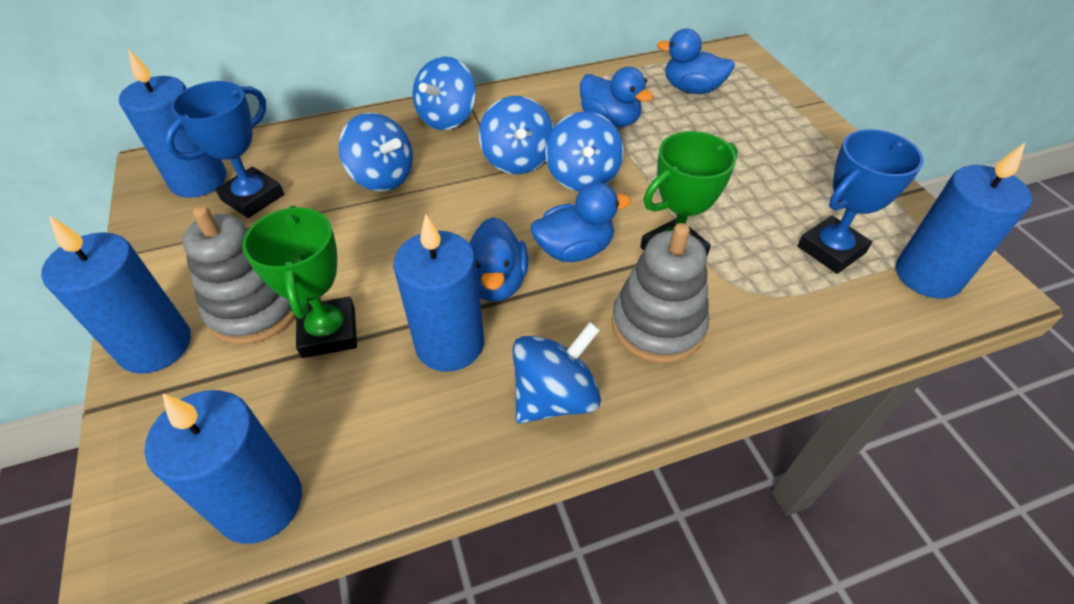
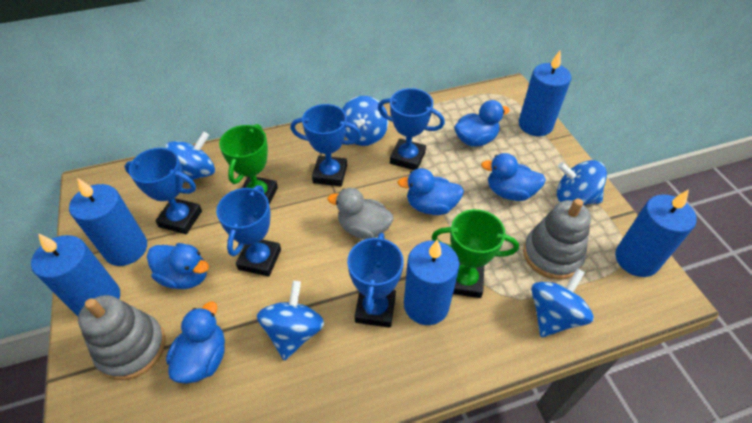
blue duck: 4 -> 5
blue trophy: 2 -> 5
grey duck: 0 -> 1

